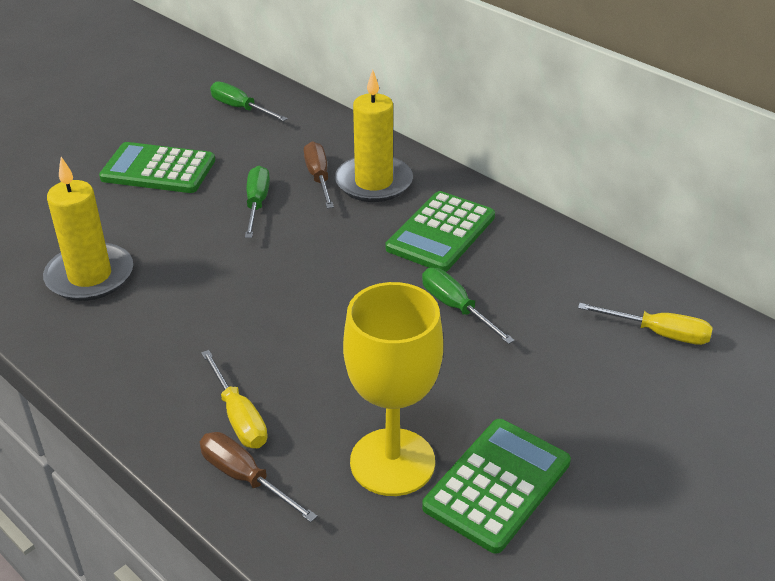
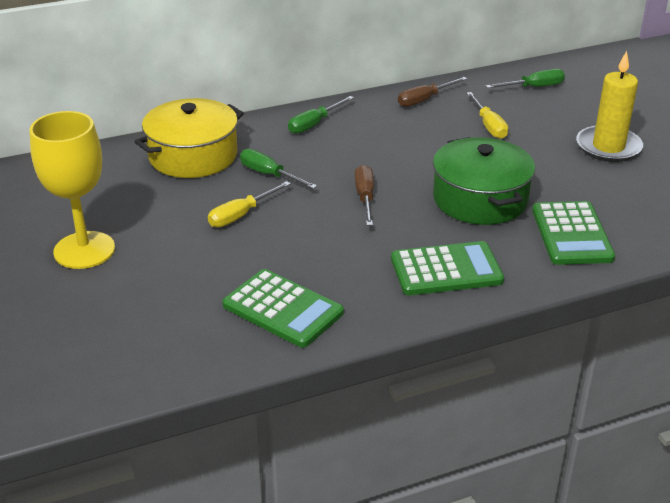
green pot: 0 -> 1
yellow candle: 2 -> 1
yellow pot: 0 -> 1

